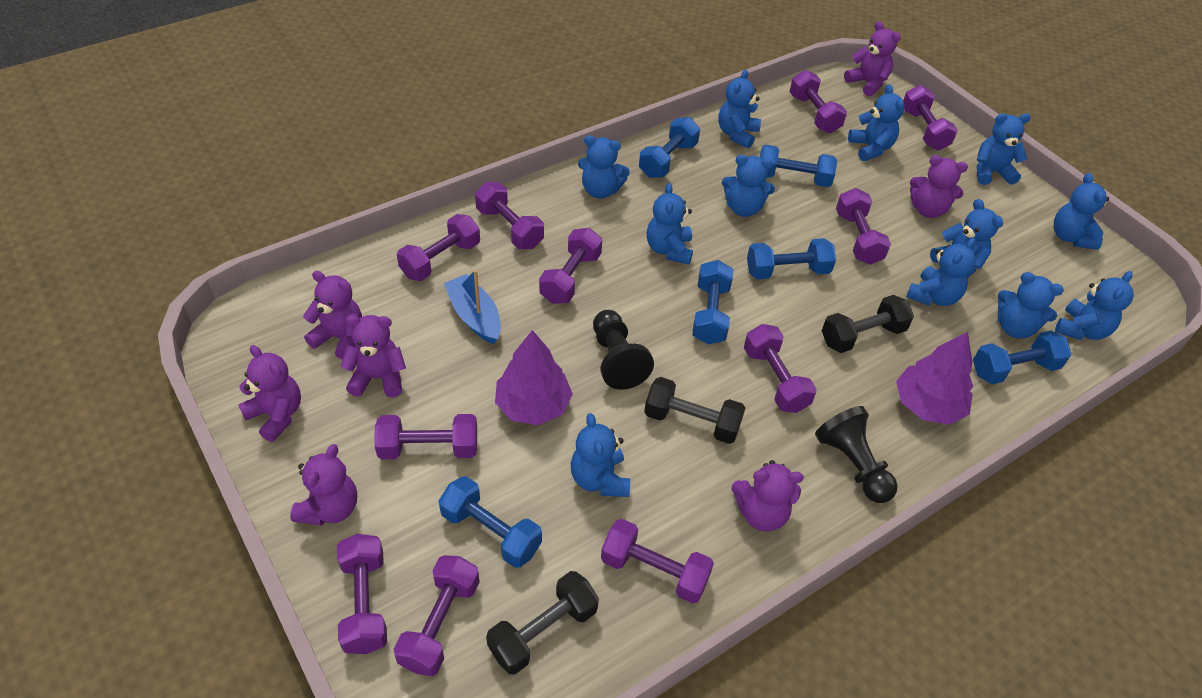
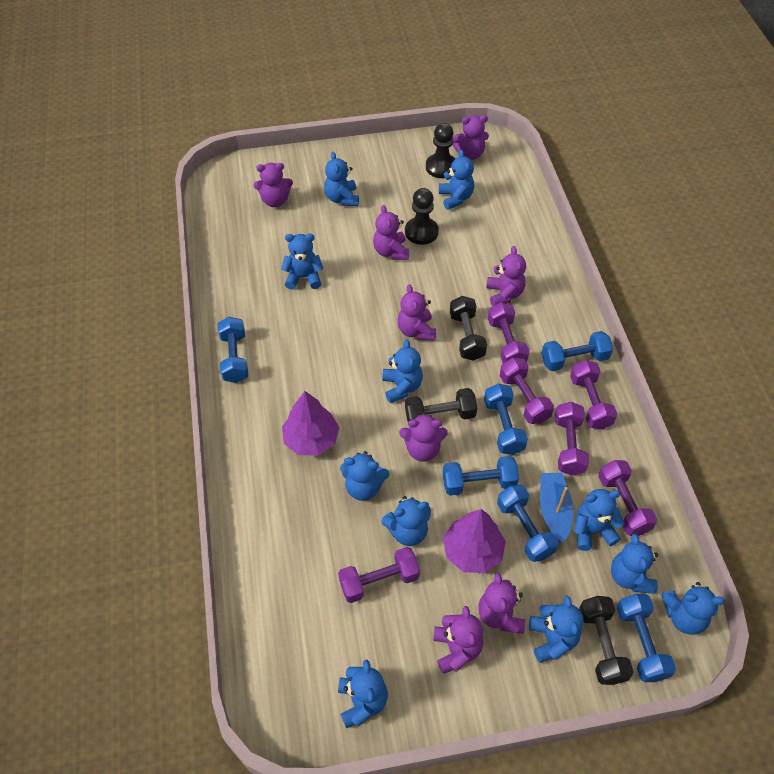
blue teddy bear: 12 -> 11
purple dumbbell: 11 -> 6
purple teddy bear: 7 -> 8

